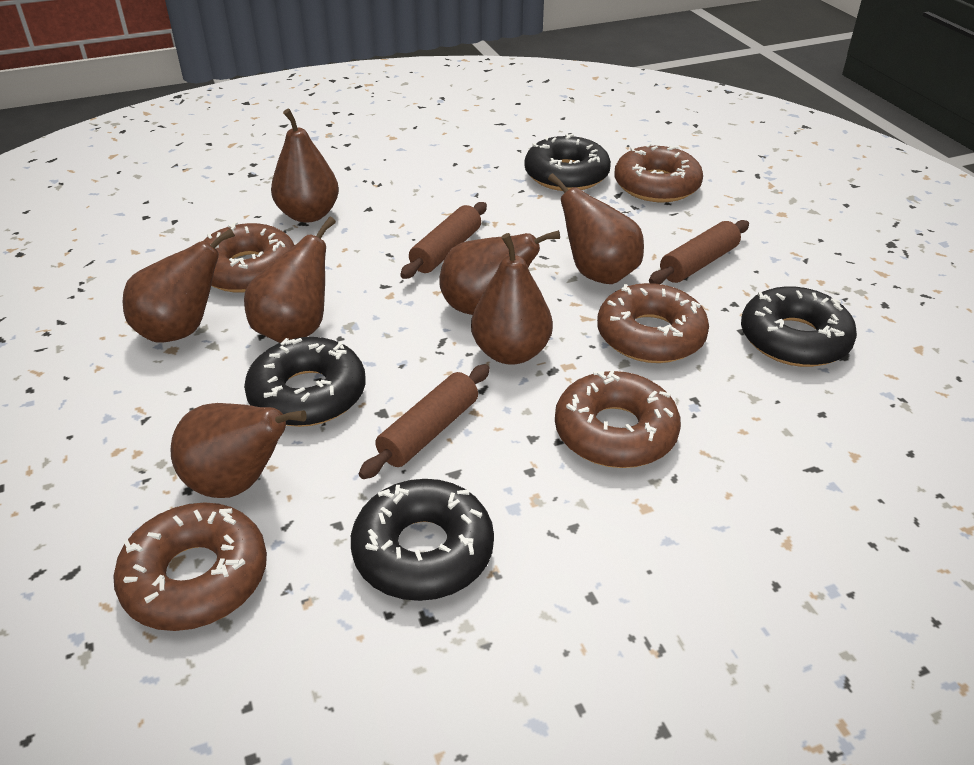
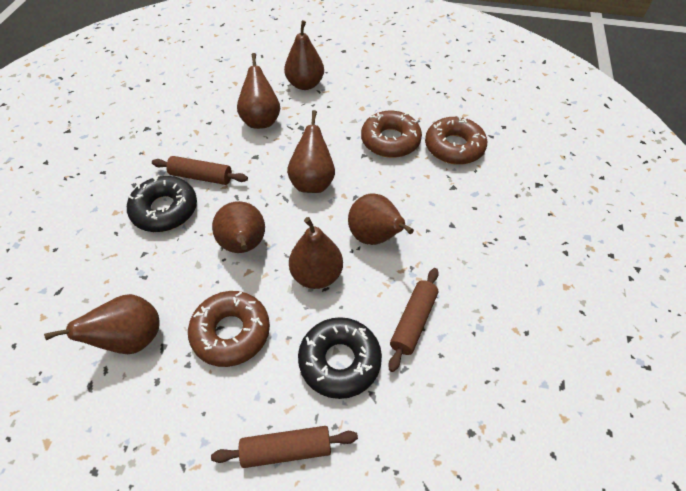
black donut: 4 -> 2
brown donut: 5 -> 3

